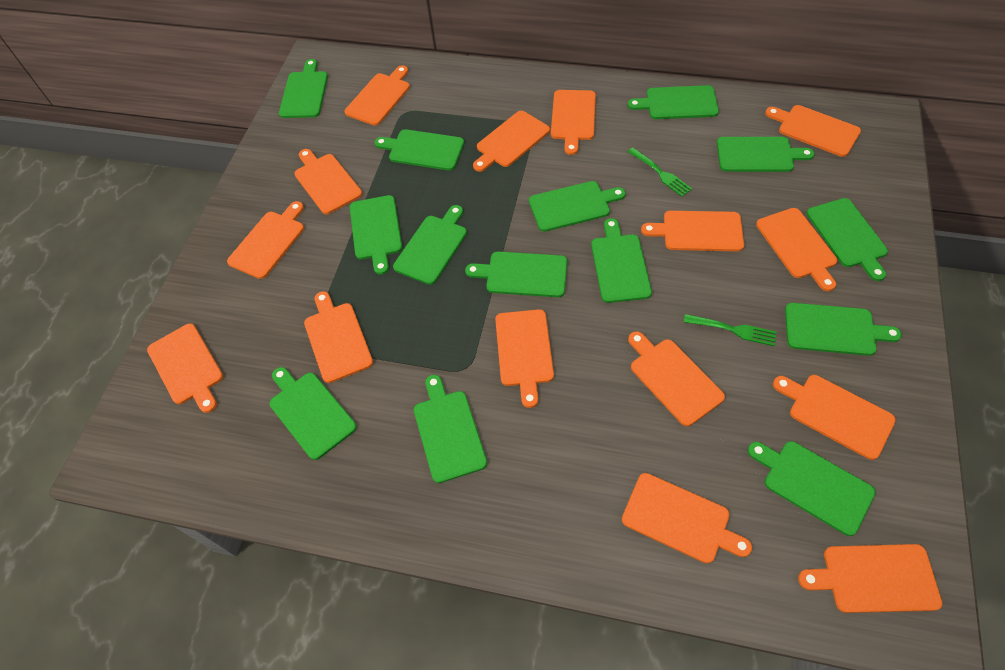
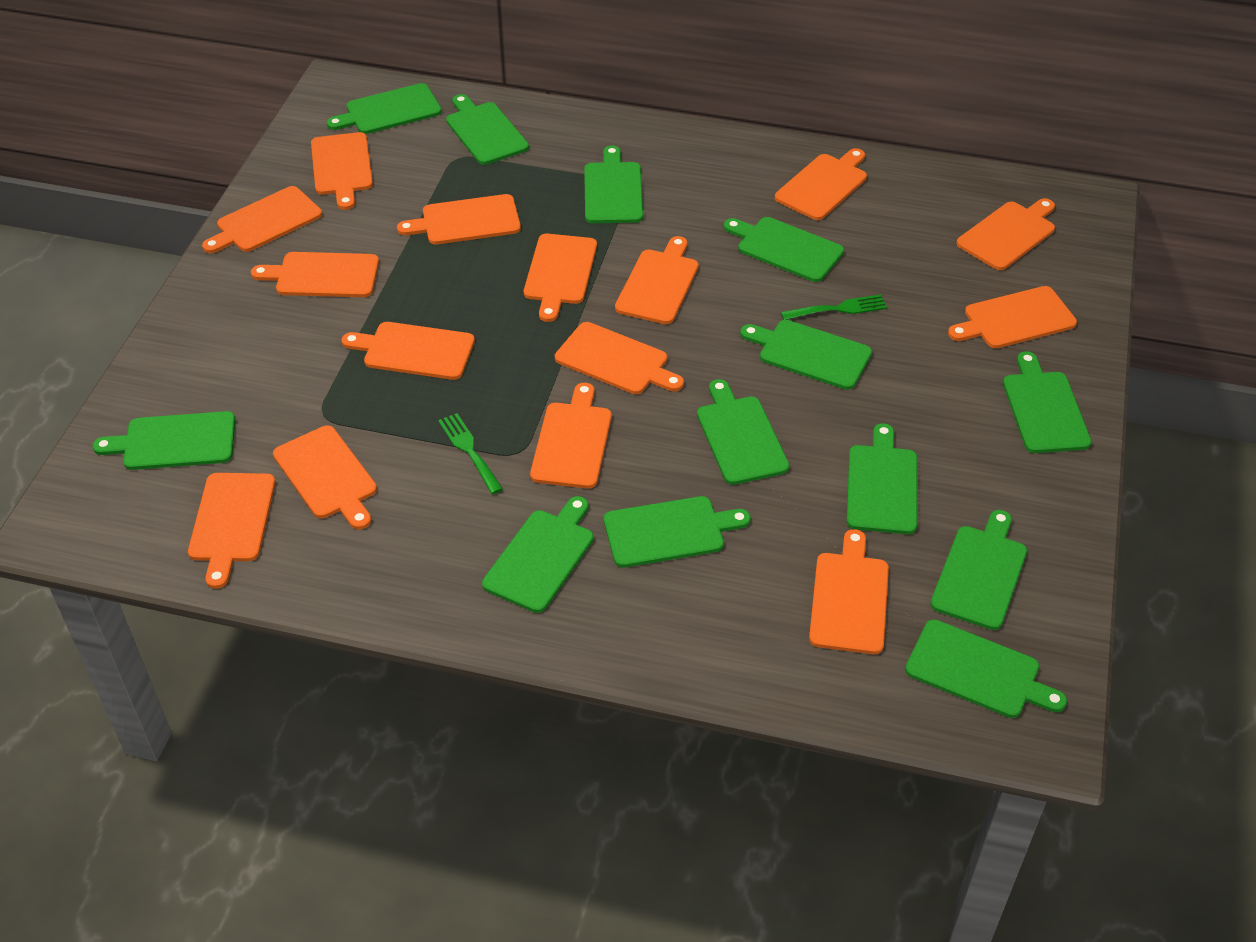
green cutting board: 14 -> 13

